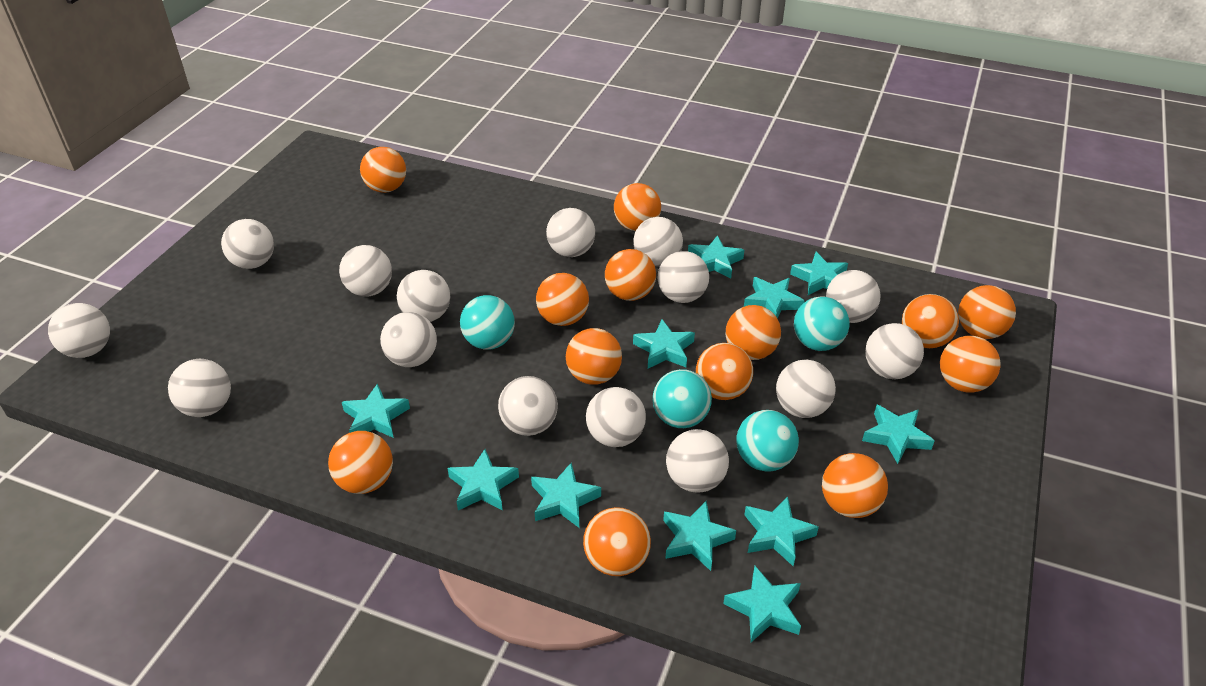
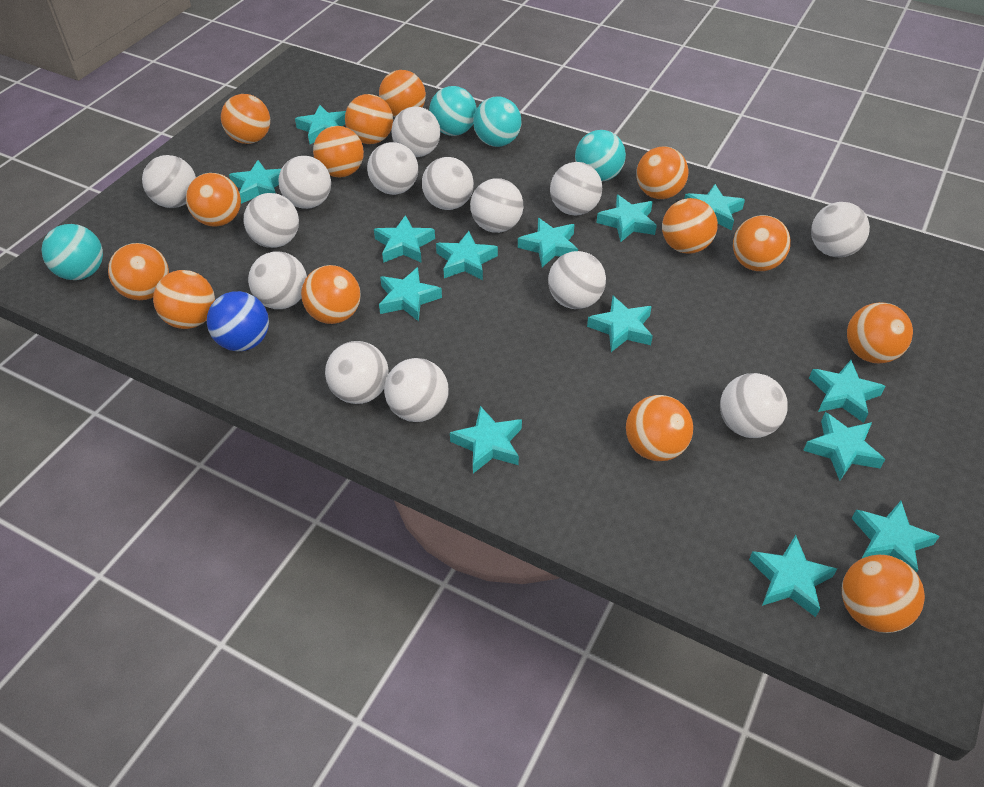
blue ball: 0 -> 1
orange ball: 13 -> 14
turquoise star: 11 -> 14
white ball: 15 -> 14

